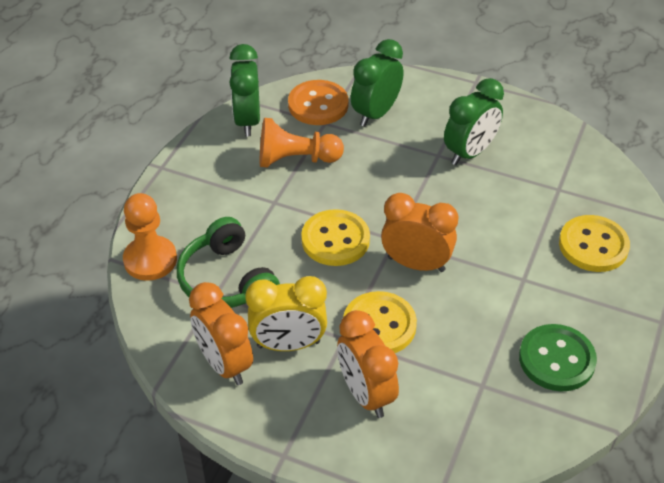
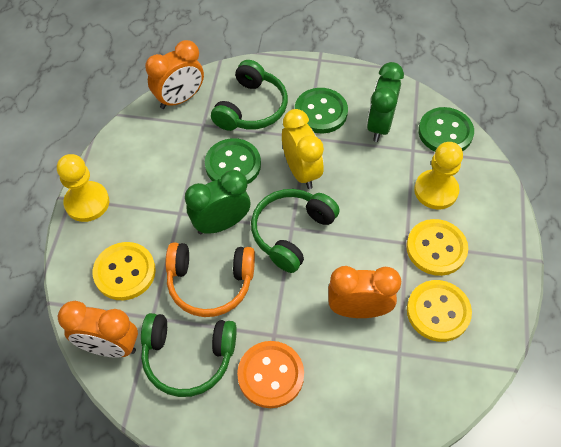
green button: 1 -> 3
green clock: 3 -> 2
green headphones: 1 -> 3
orange headphones: 0 -> 1
orange pawn: 2 -> 0
yellow pawn: 0 -> 2

